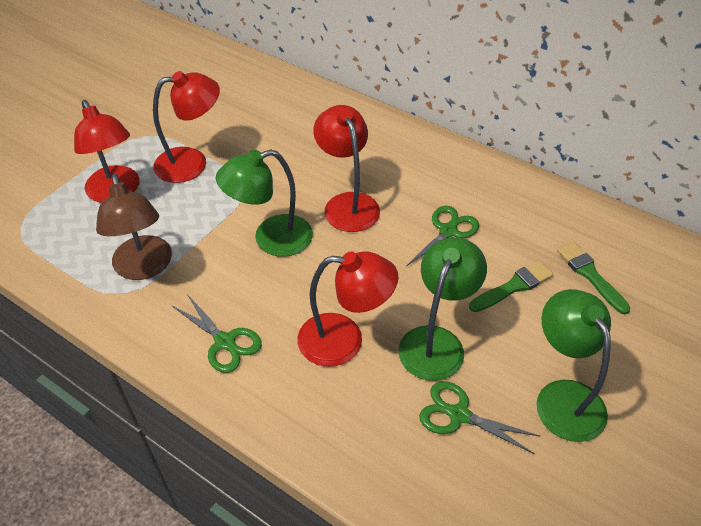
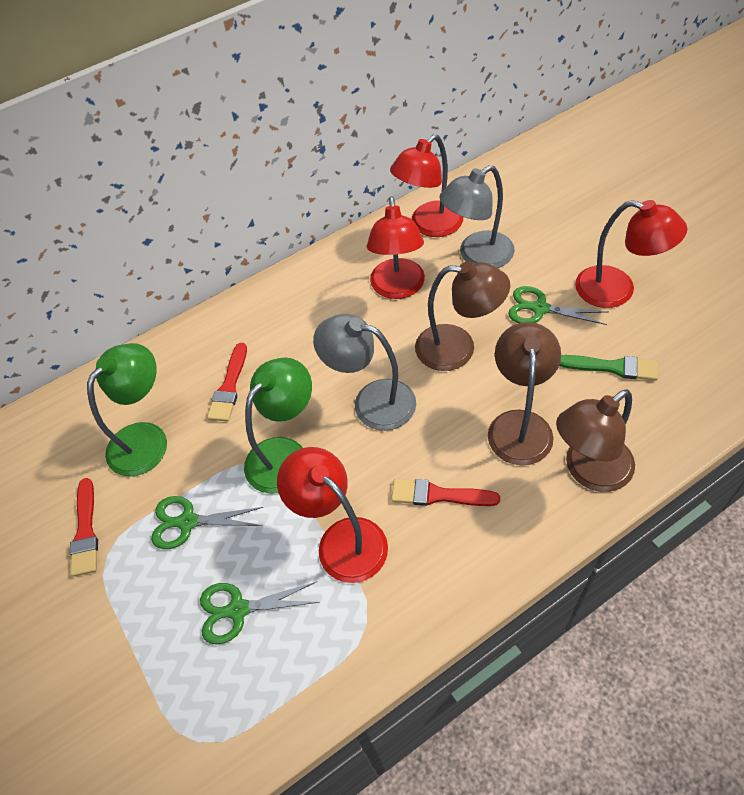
brown lamp: 1 -> 3
green brush: 2 -> 1
green lamp: 3 -> 2
grey lamp: 0 -> 2
red brush: 0 -> 3

